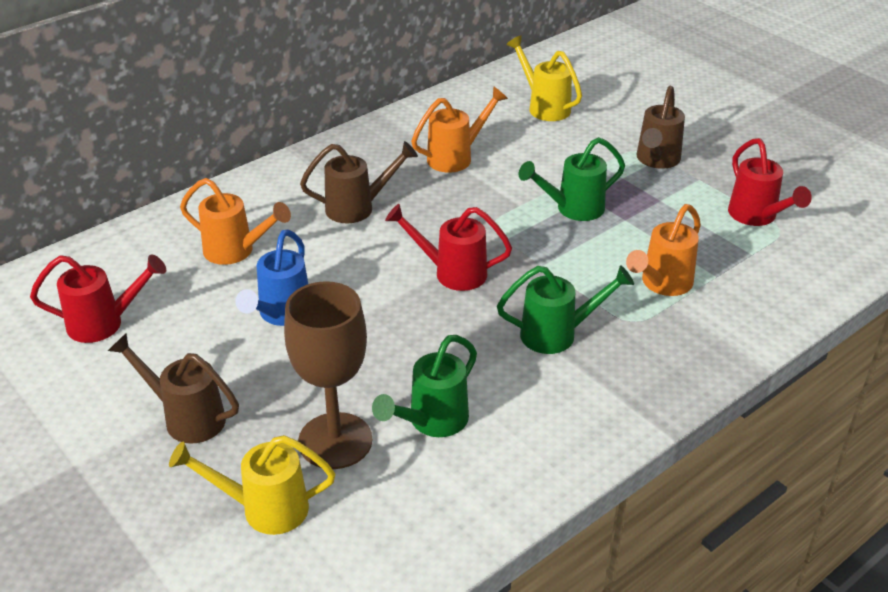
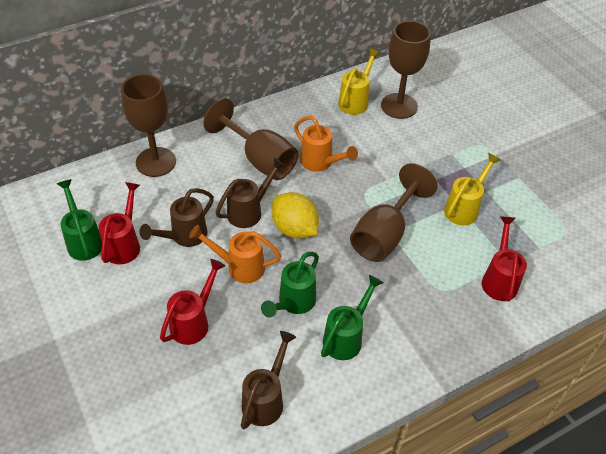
blue watering can: 1 -> 0
brown goblet: 1 -> 4
orange watering can: 3 -> 2
yellow lemon: 0 -> 1

